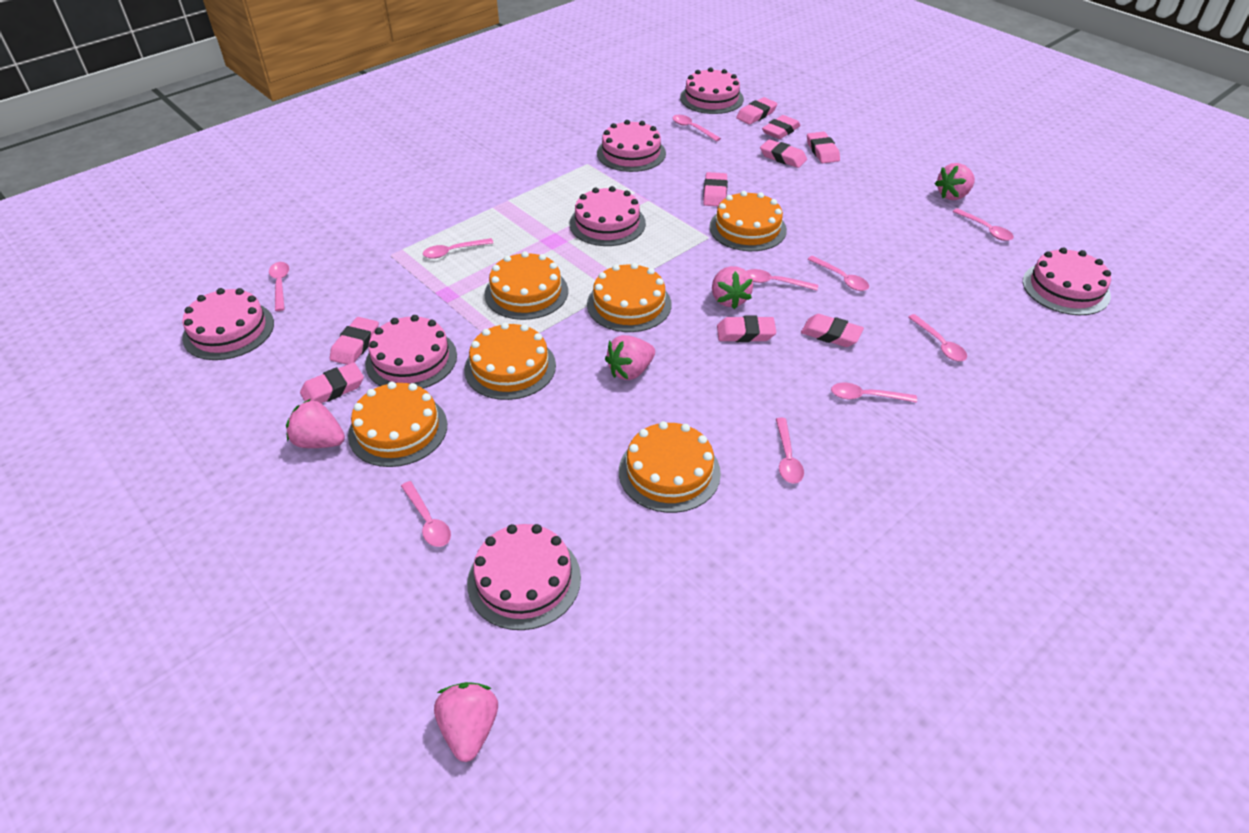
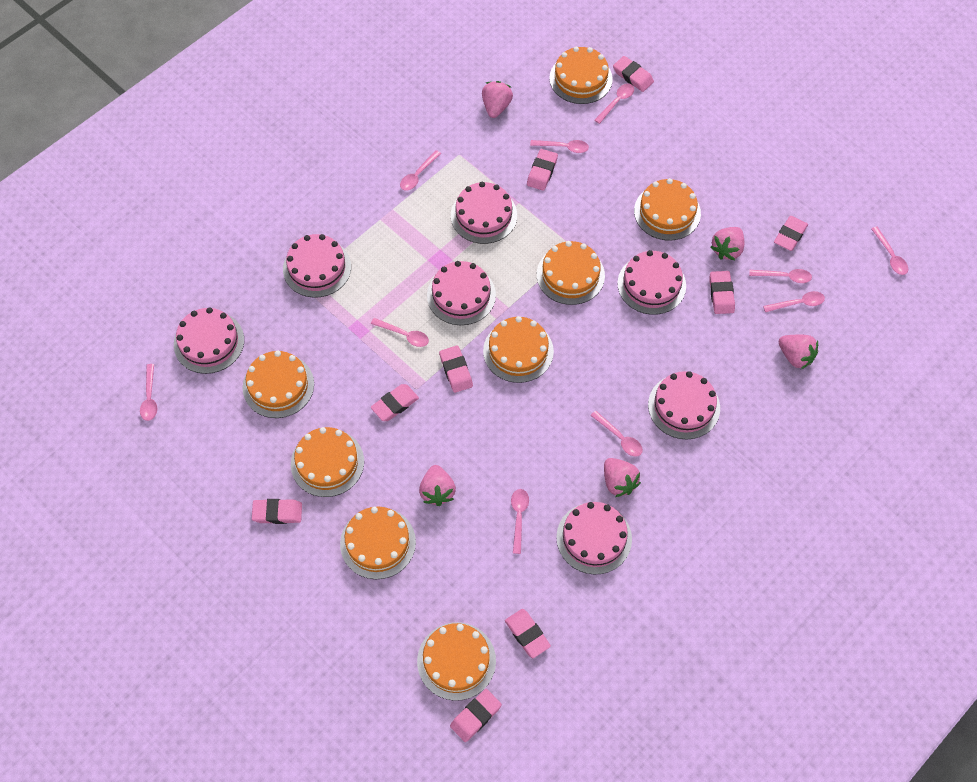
orange cake: 6 -> 8

